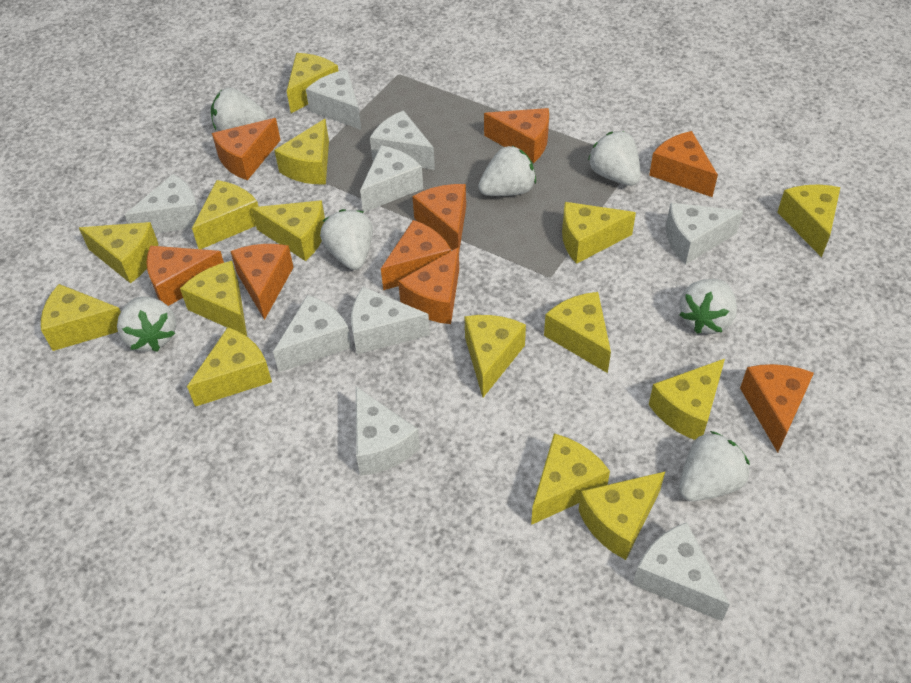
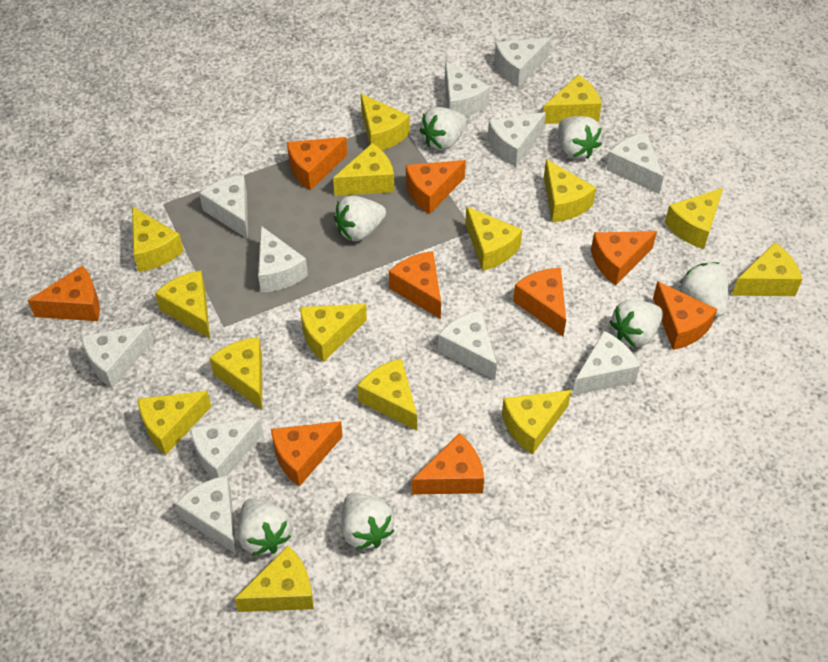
white cheese: 9 -> 11

